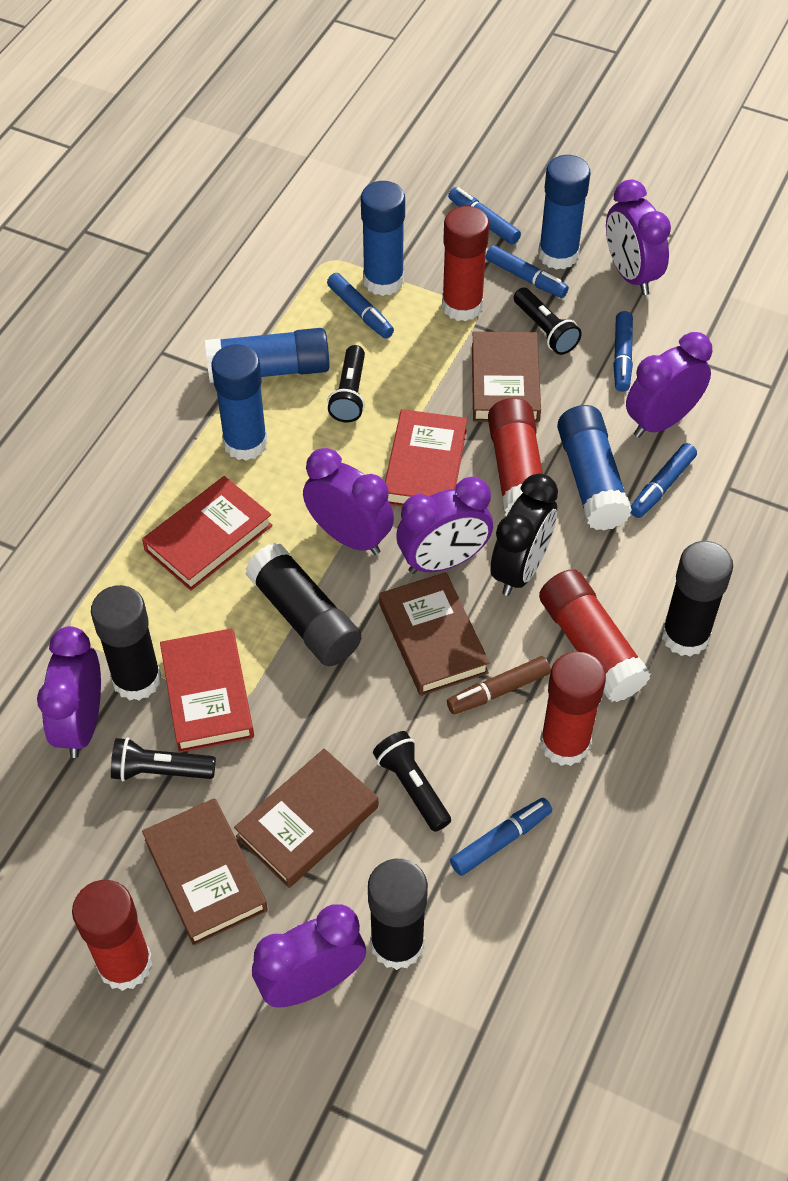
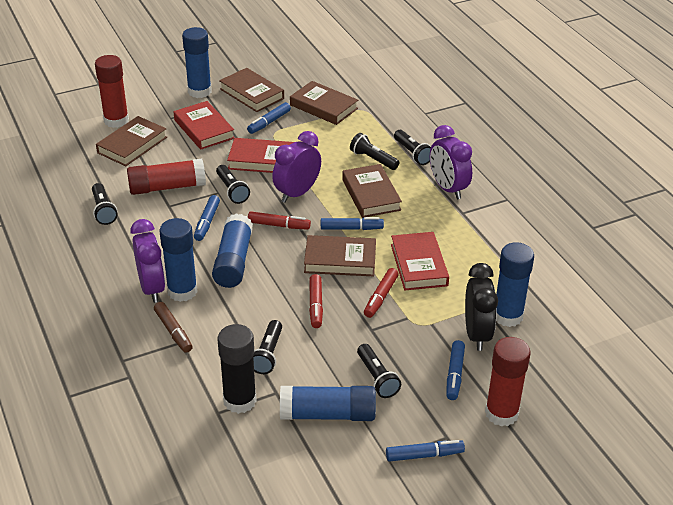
black flashlight: 4 -> 6
black glue stick: 4 -> 1
blue marker: 6 -> 5
brown book: 4 -> 5
purple clock: 6 -> 3
red glue stick: 5 -> 3
red marker: 0 -> 3

